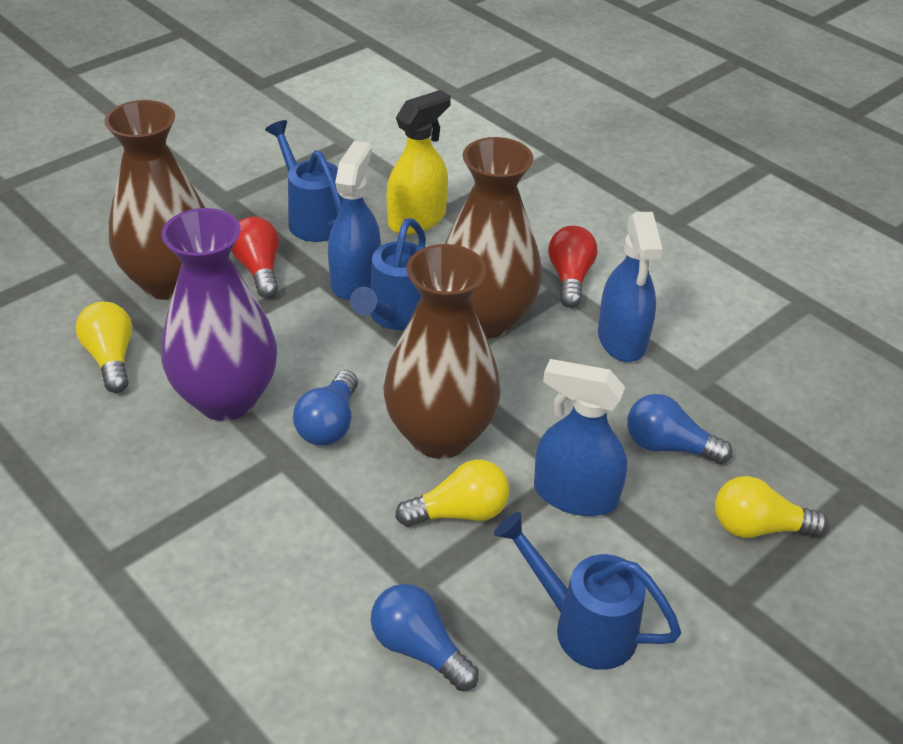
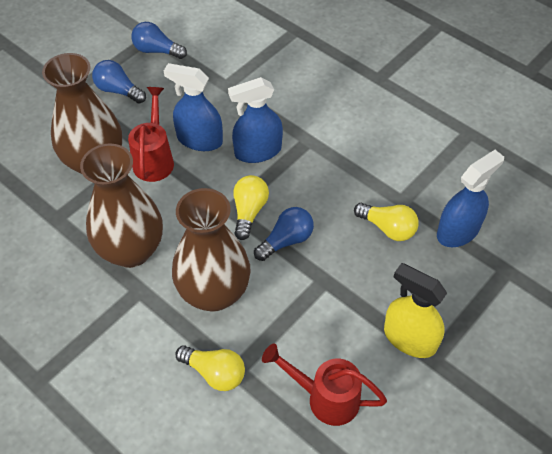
blue watering can: 3 -> 0
purple vase: 1 -> 0
red light bulb: 2 -> 0
red watering can: 0 -> 2

